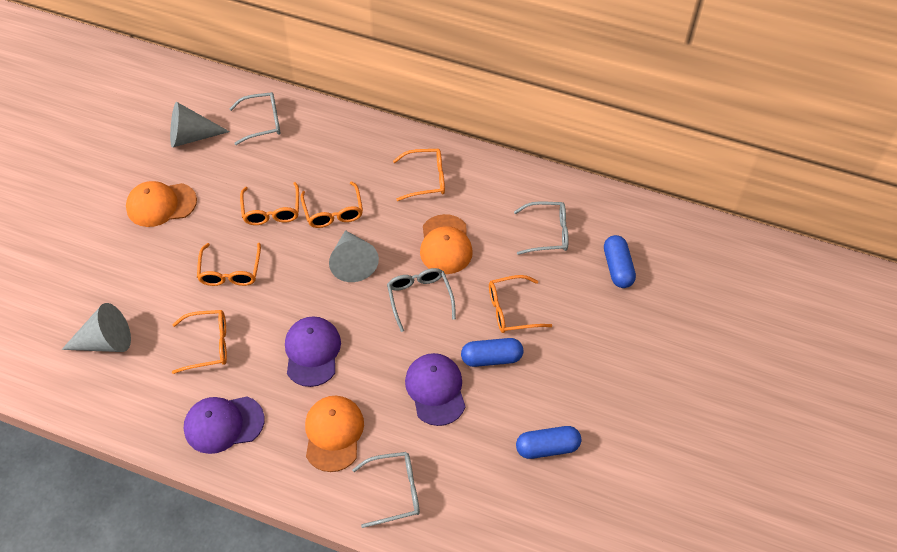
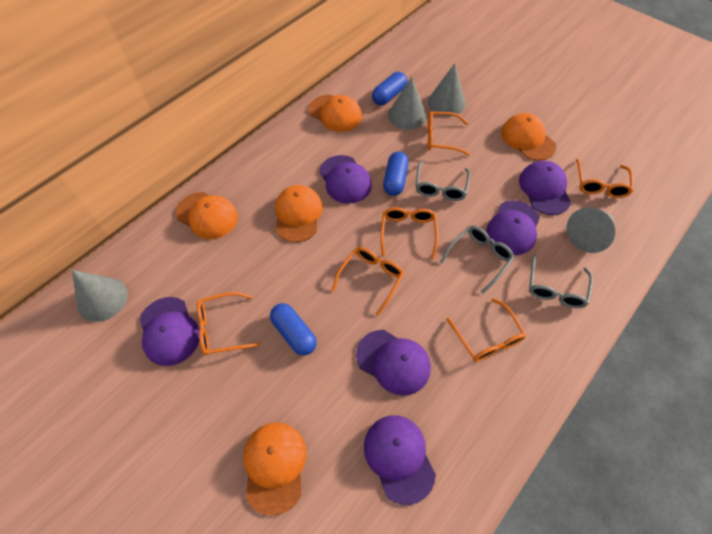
grey cone: 3 -> 4
grey glasses: 4 -> 3
orange cap: 3 -> 5
purple cap: 3 -> 6

